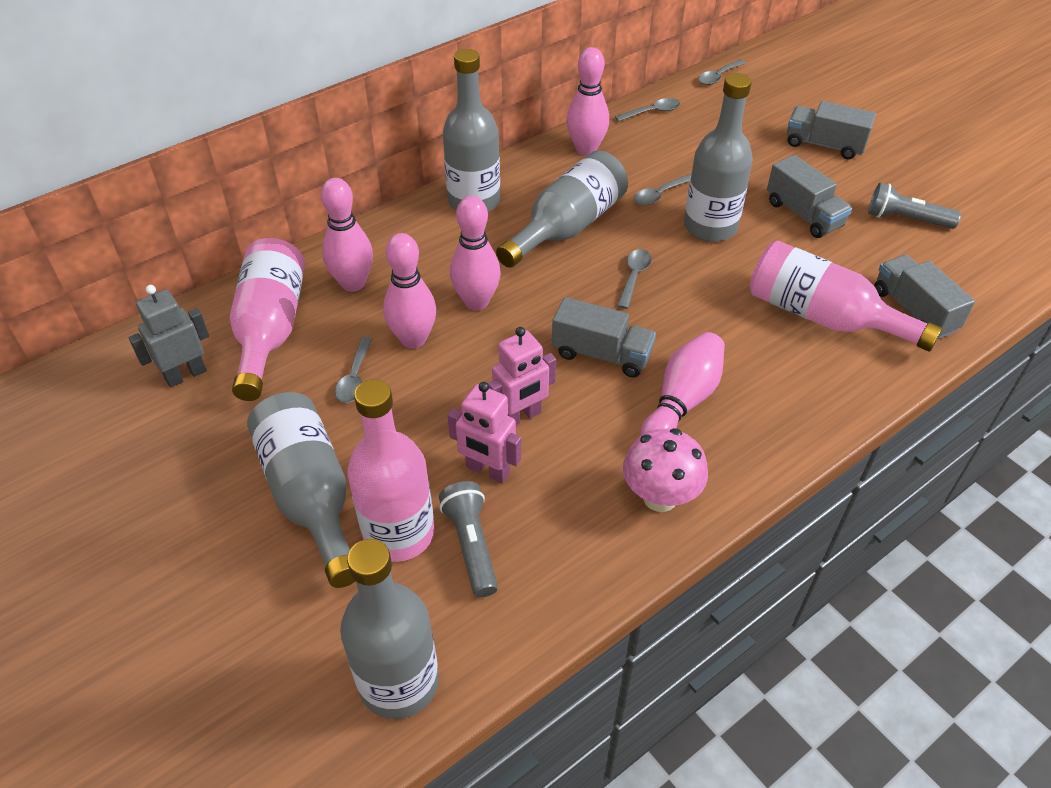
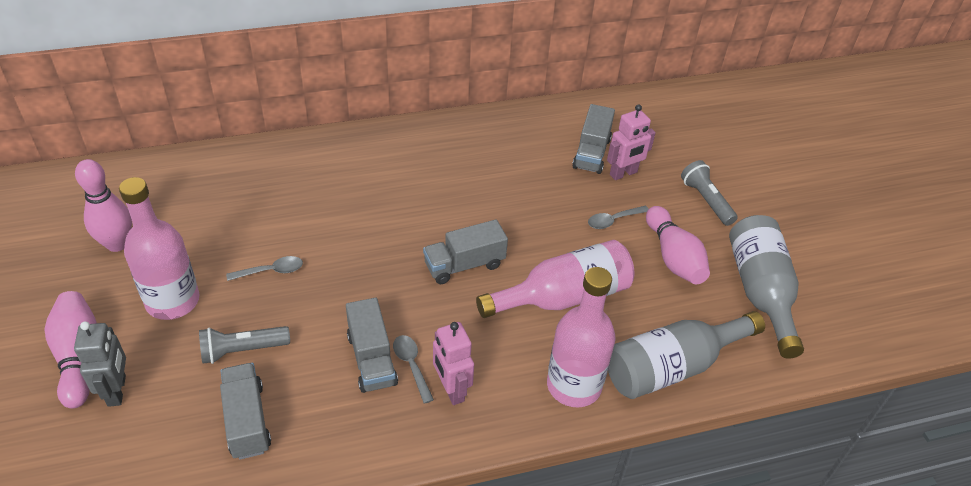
grey bottle: 5 -> 2
grey spoon: 5 -> 3
pink bowling pin: 5 -> 3
pink mushroom: 1 -> 0

